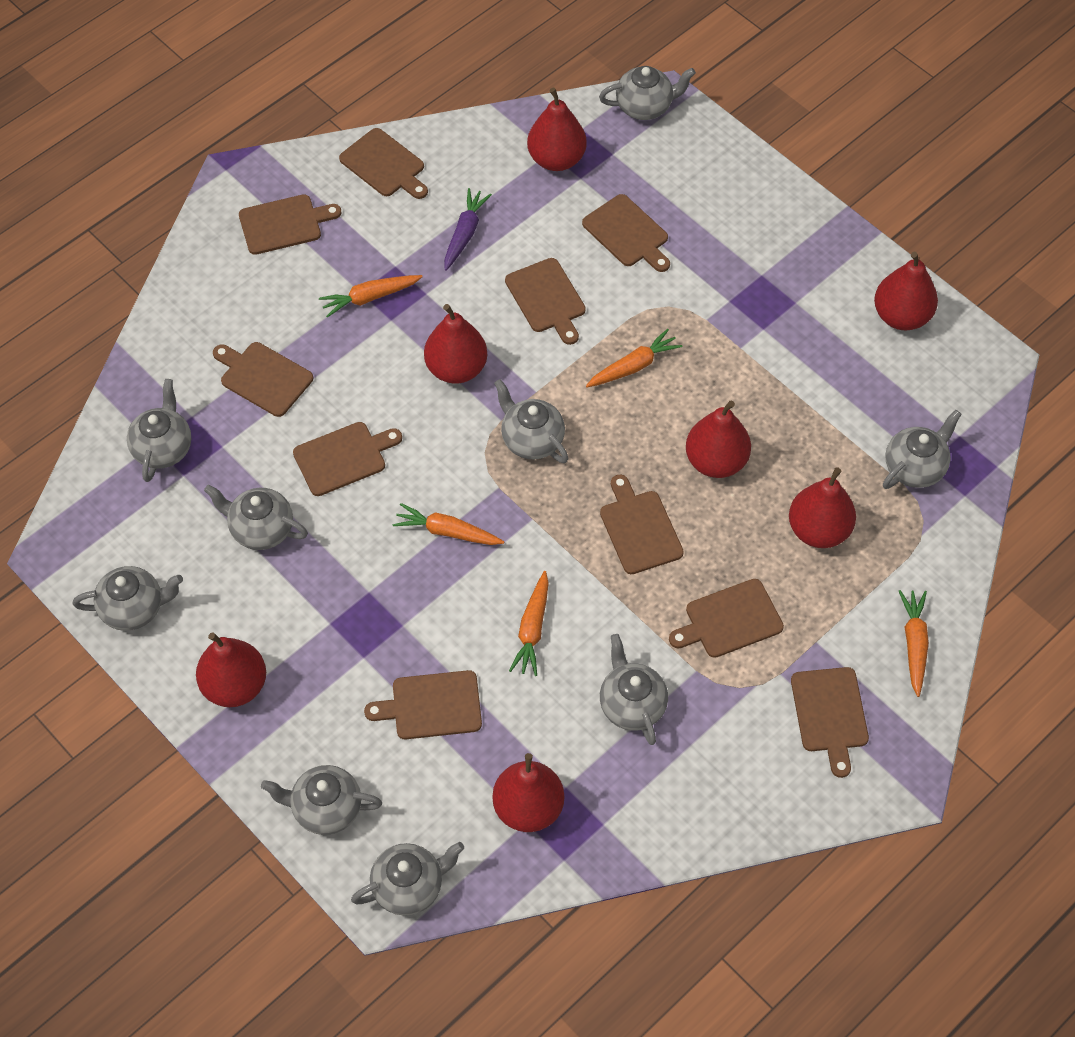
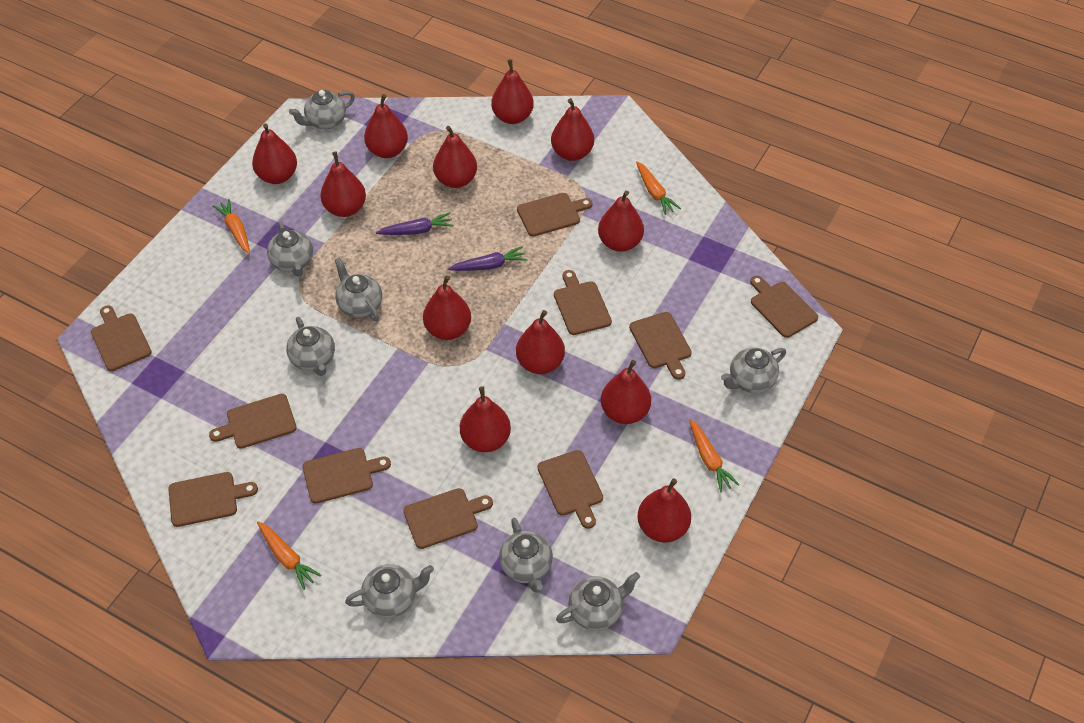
grey teapot: 9 -> 8
orange carrot: 5 -> 4
purple carrot: 1 -> 2
red pear: 7 -> 12

